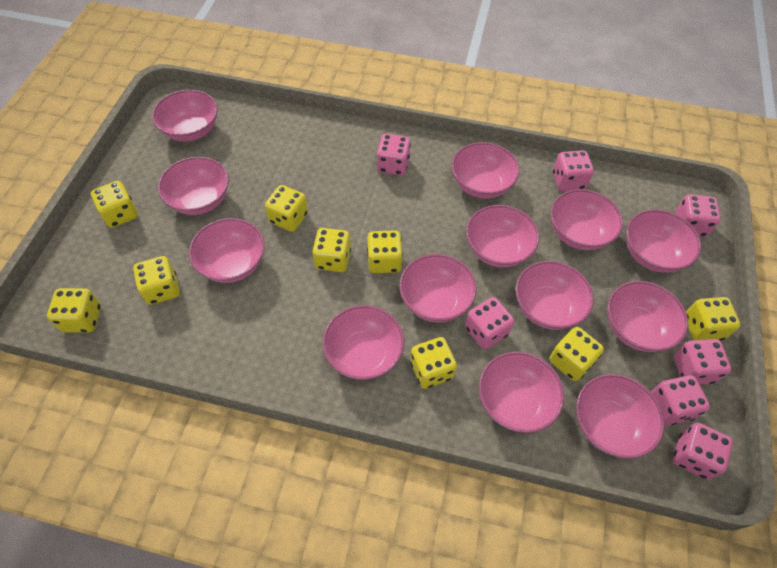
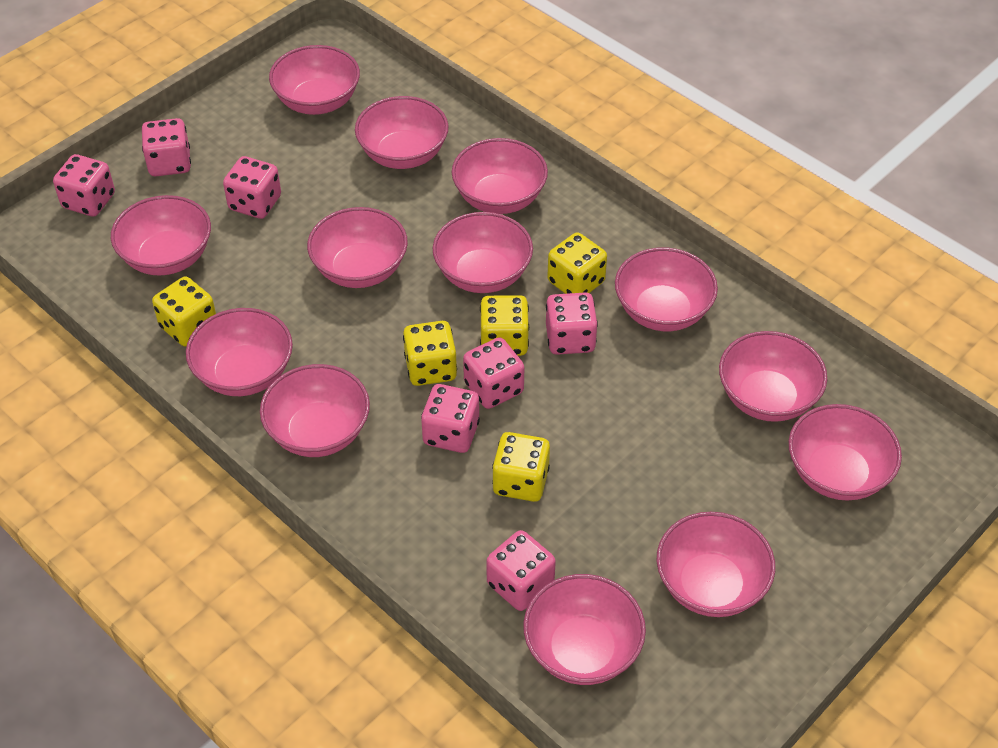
yellow dice: 9 -> 5

